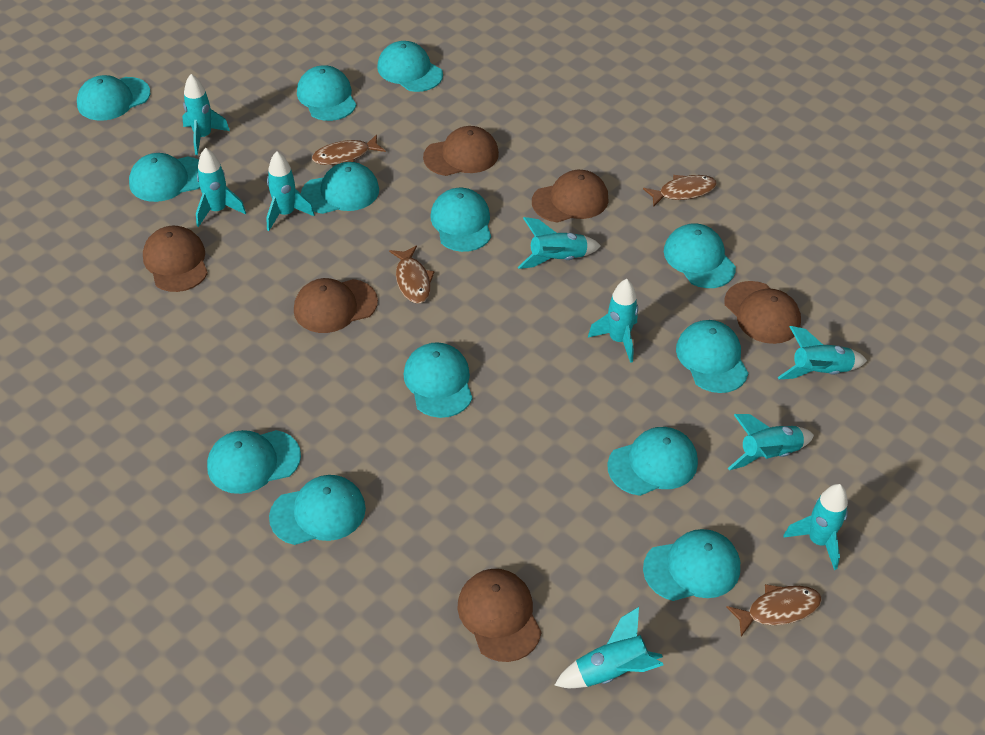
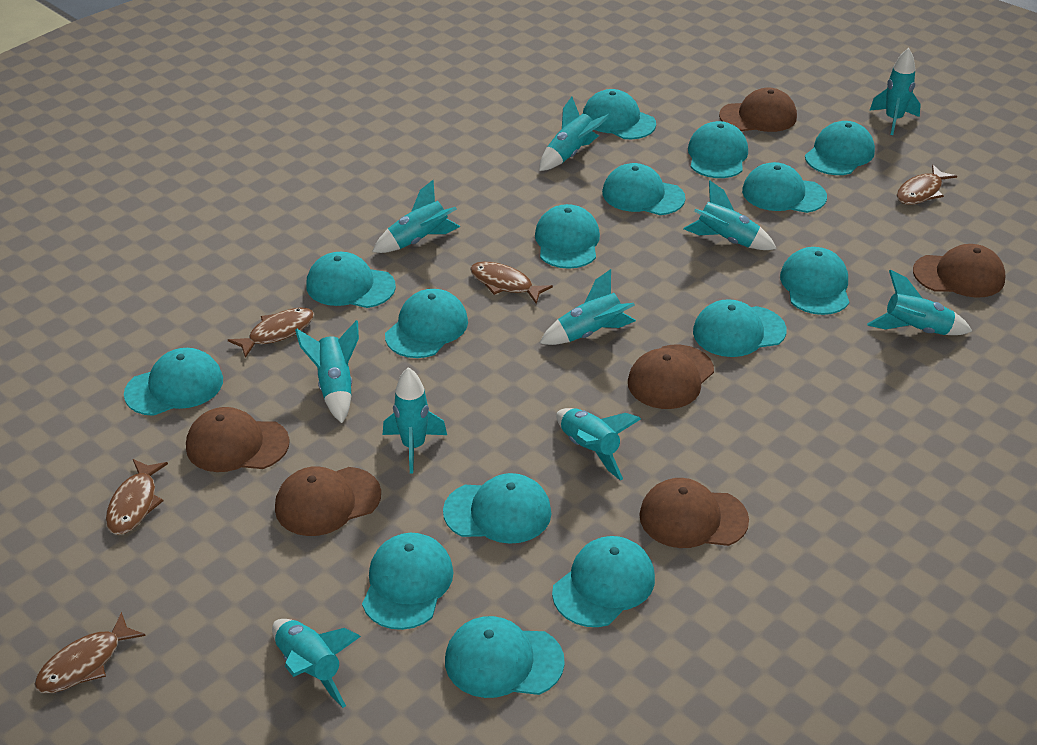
brown fish: 4 -> 5
turquoise cap: 13 -> 15
turquoise rocket: 9 -> 10

